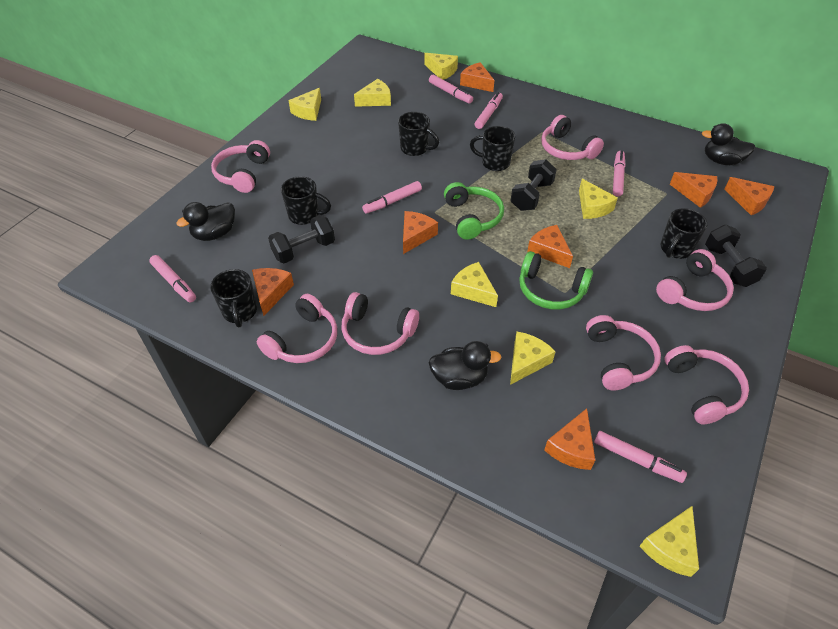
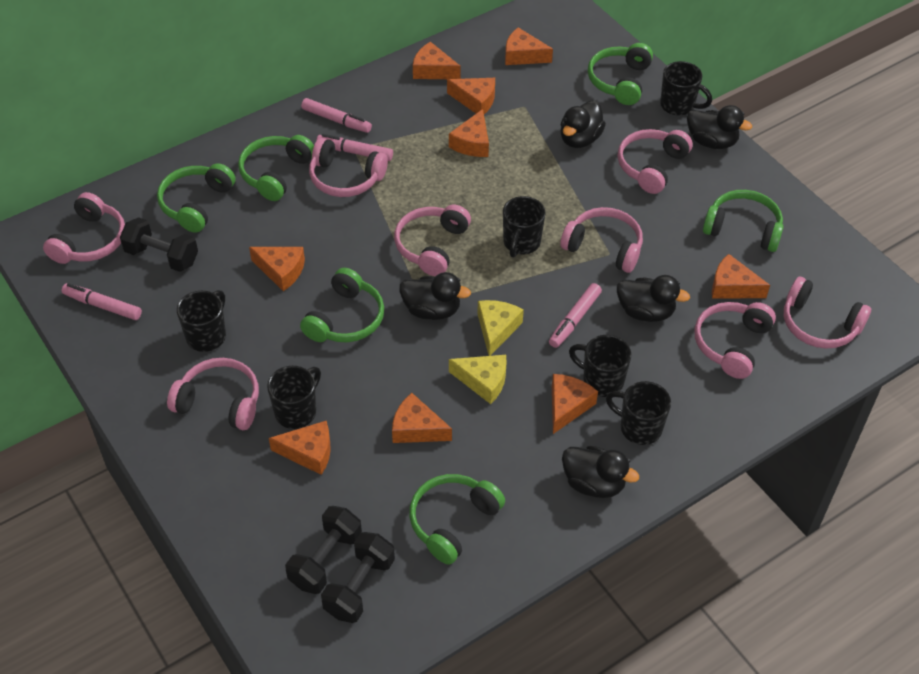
black duck: 3 -> 5
black mug: 5 -> 6
green headphones: 2 -> 6
orange cheese: 7 -> 9
pink headphones: 7 -> 8
pink marker: 6 -> 4
yellow cheese: 7 -> 2

